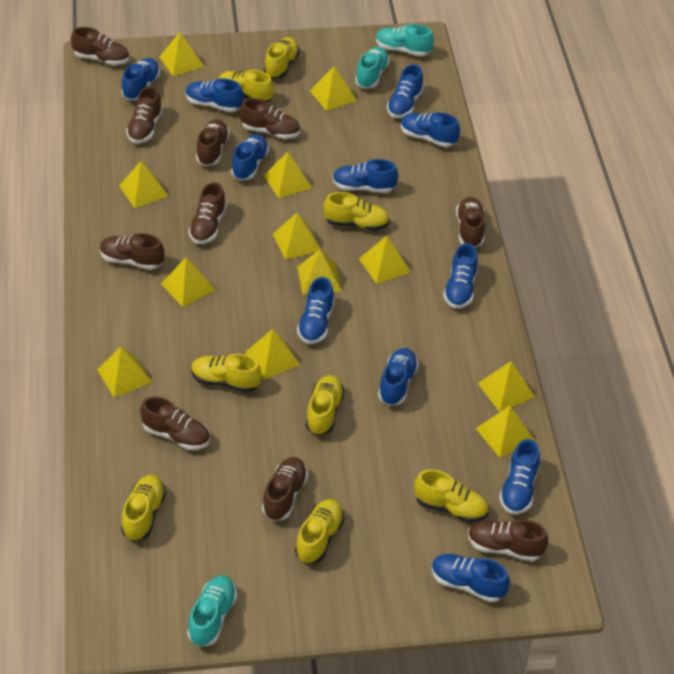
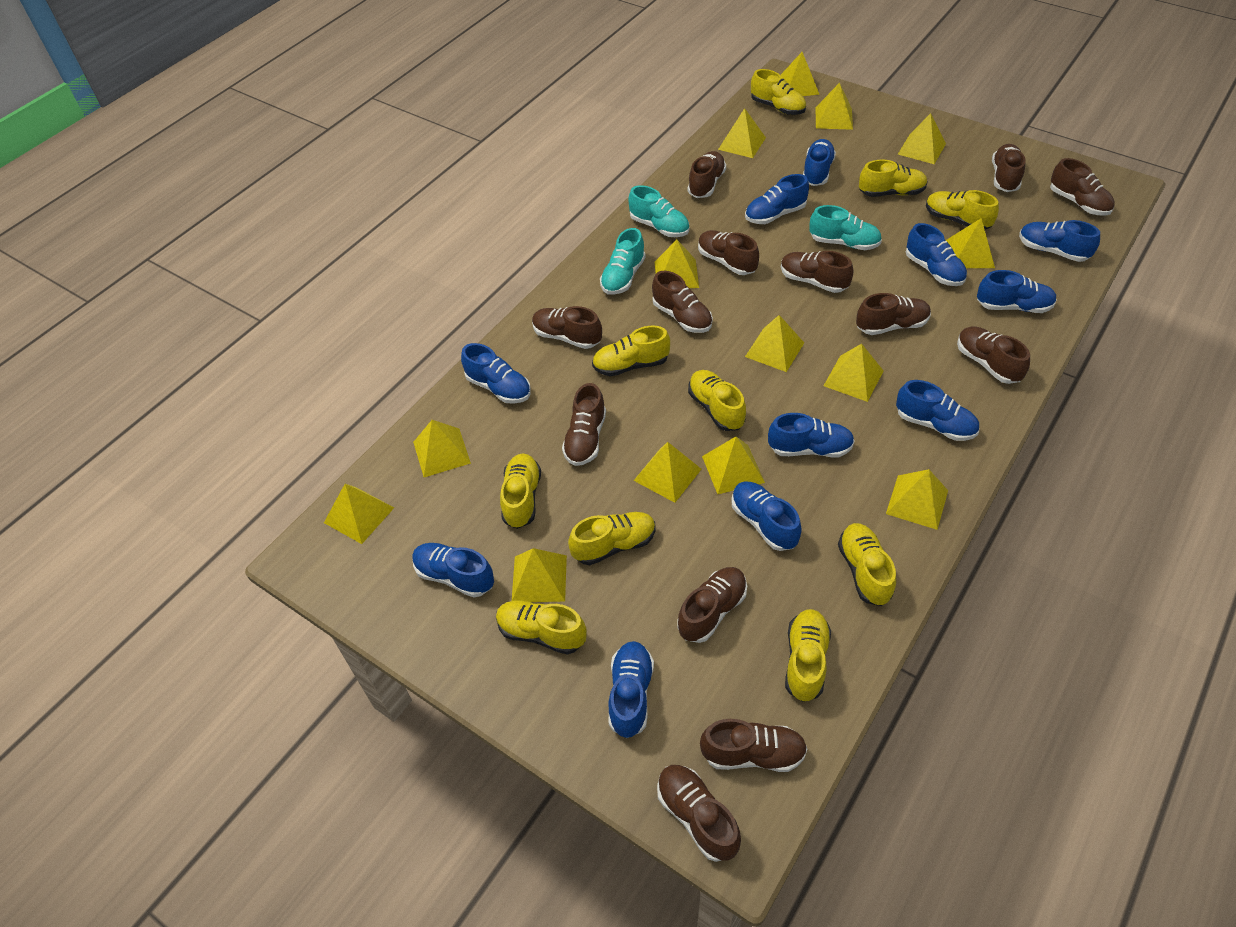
brown shoe: 10 -> 13
yellow pyramid: 12 -> 14
yellow shoe: 8 -> 10

